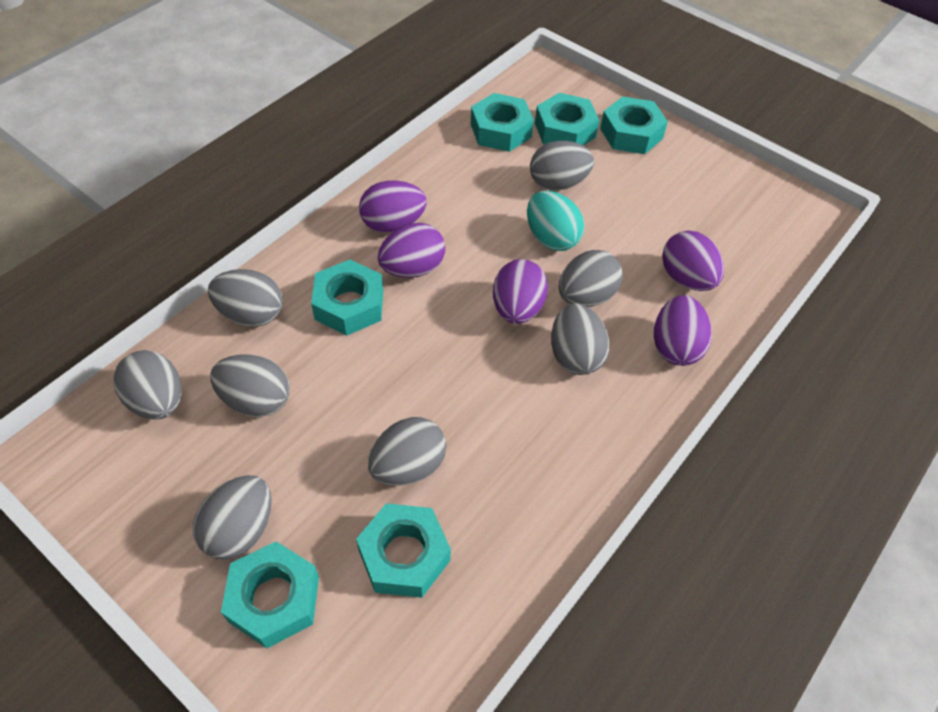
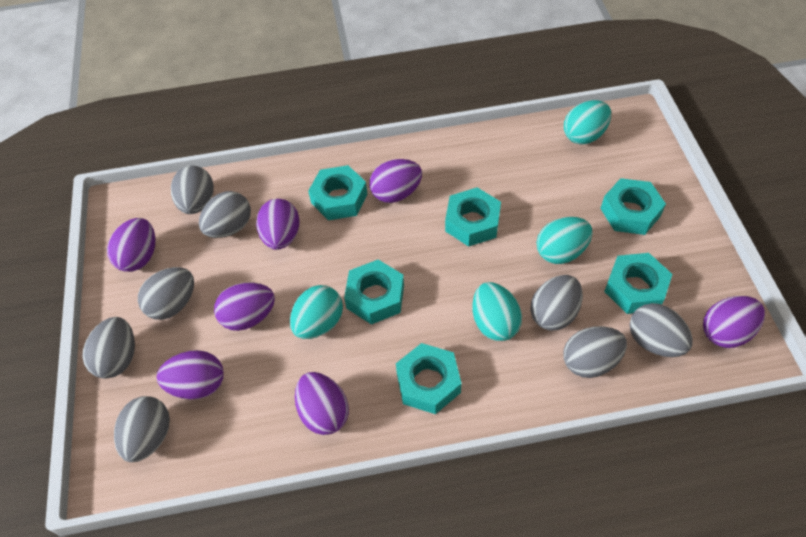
purple egg: 5 -> 7
turquoise egg: 1 -> 4

